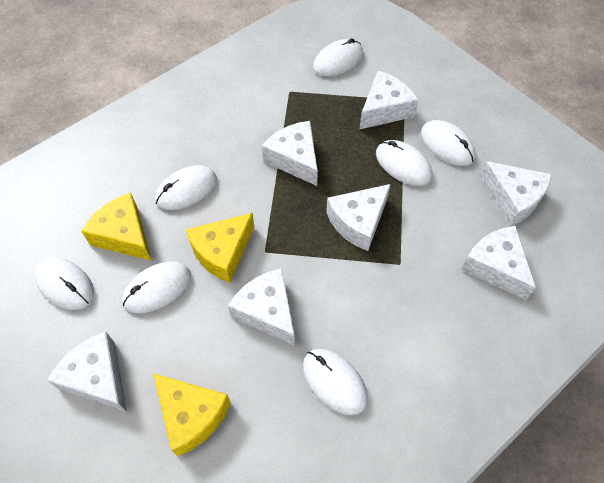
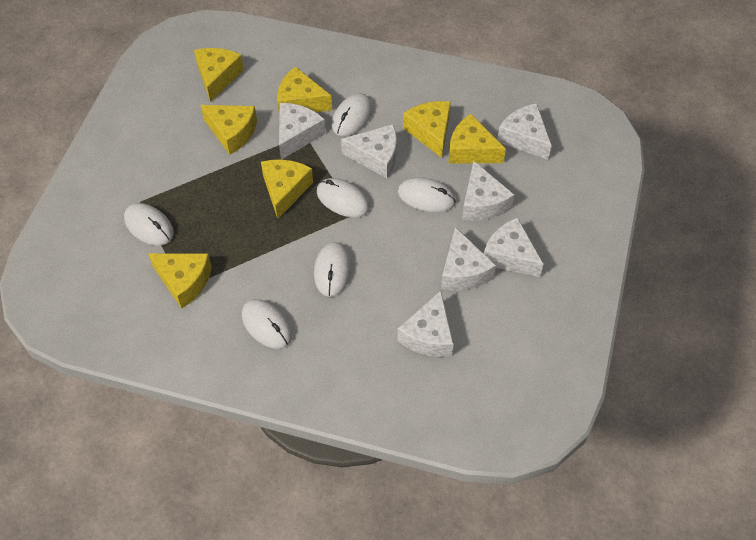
white mouse: 7 -> 6
yellow cheese: 3 -> 7

